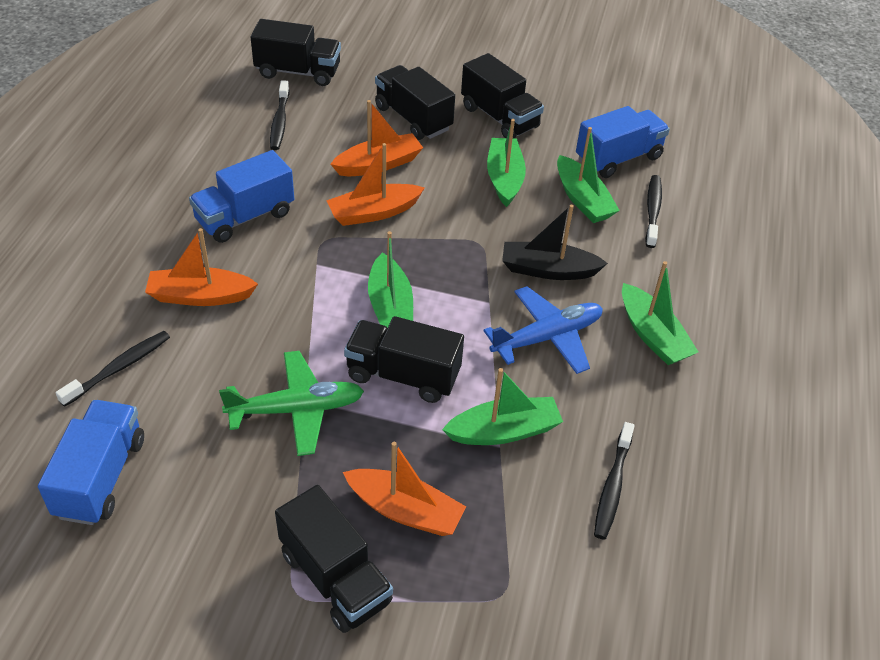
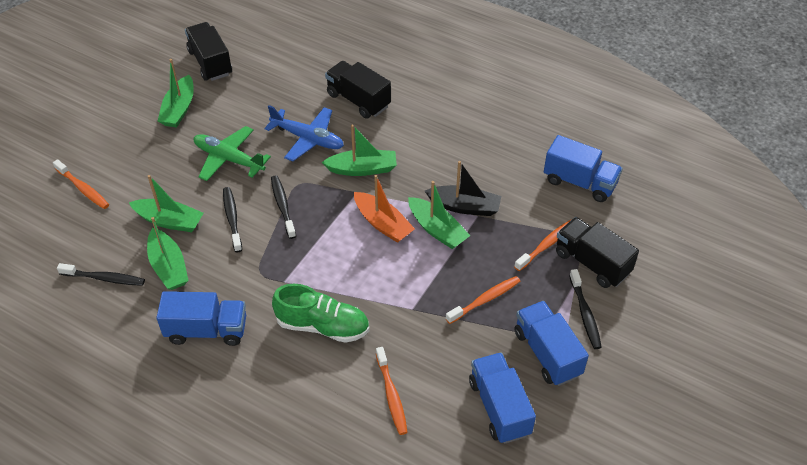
black truck: 5 -> 3
blue truck: 3 -> 4
green shoe: 0 -> 1
orange boat: 4 -> 1
orange toothbrush: 0 -> 4

